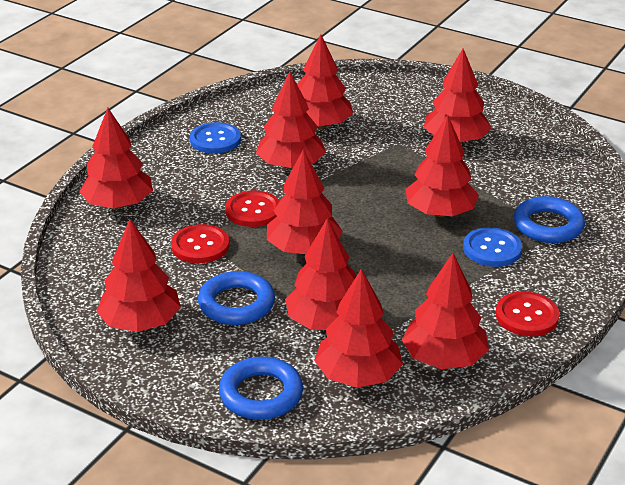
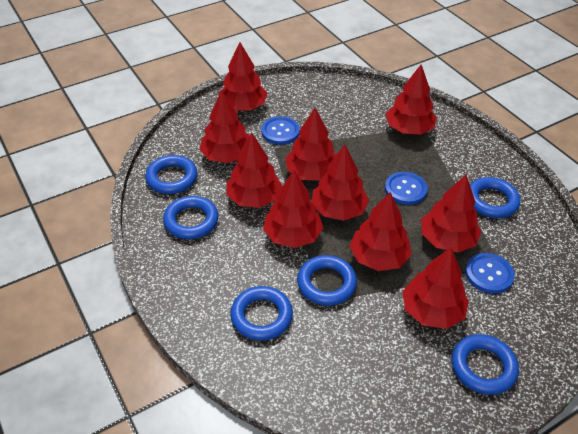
blue button: 2 -> 3
blue ring: 3 -> 6
red button: 3 -> 0

